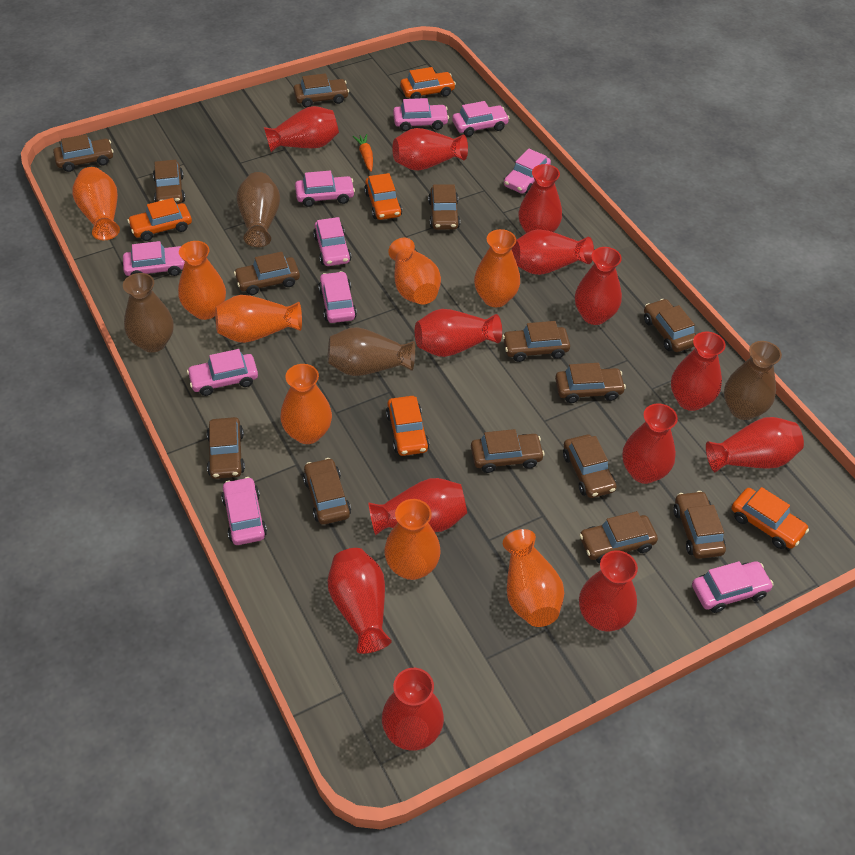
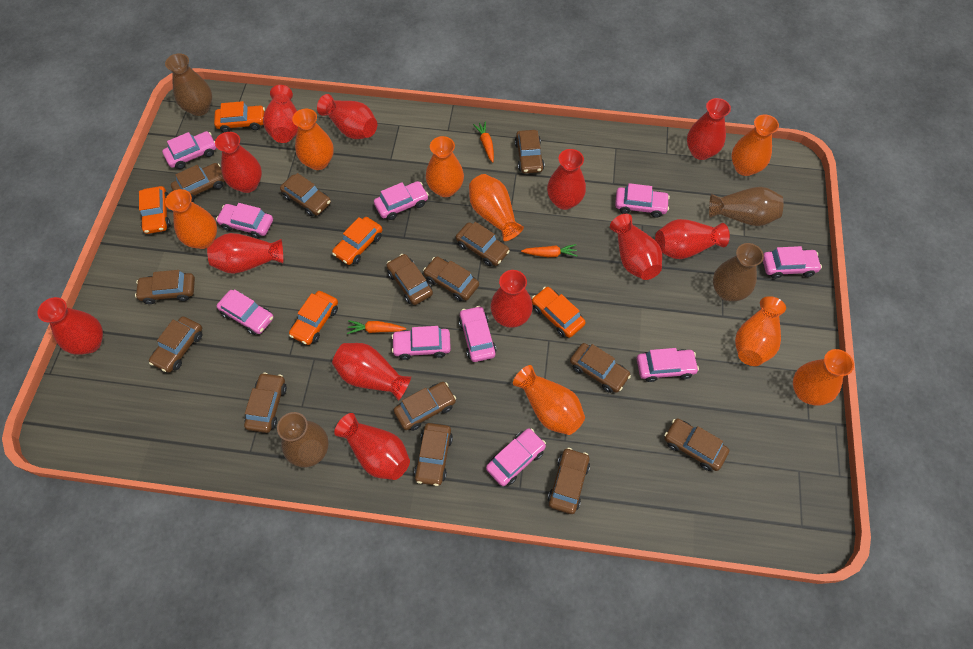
orange carrot: 1 -> 3
red vase: 13 -> 12

